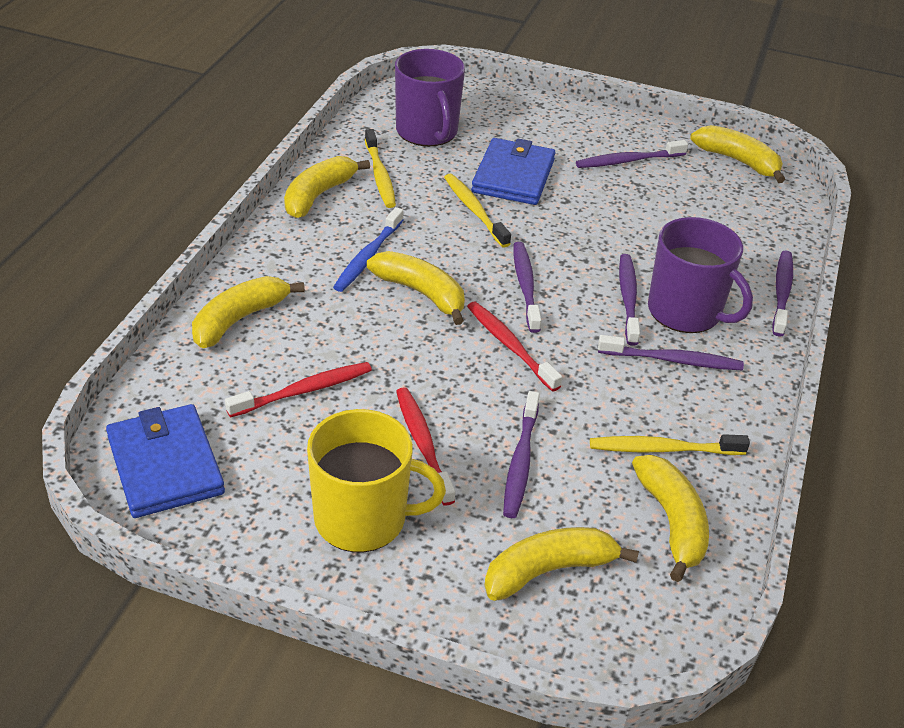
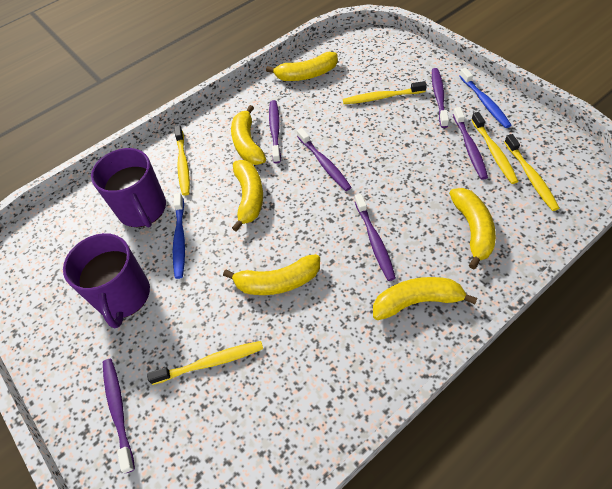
blue toothbrush: 1 -> 2
blue wallet: 2 -> 0
red toothbrush: 3 -> 0
yellow mug: 1 -> 0
yellow toothbrush: 3 -> 5

